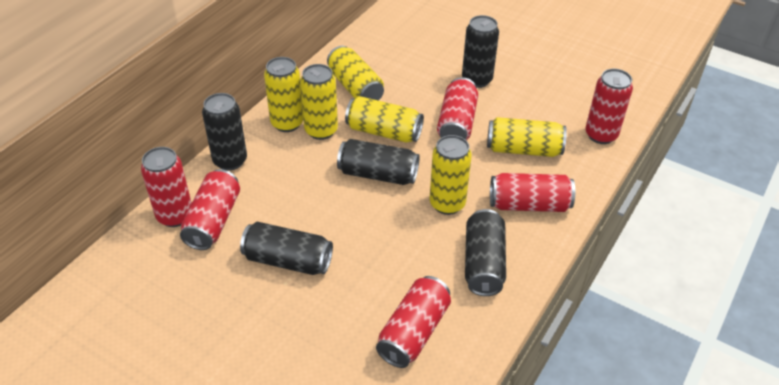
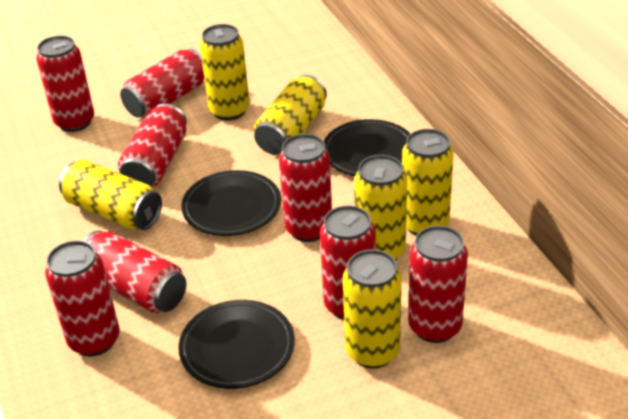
black can: 5 -> 0
black plate: 0 -> 3
red can: 6 -> 8

